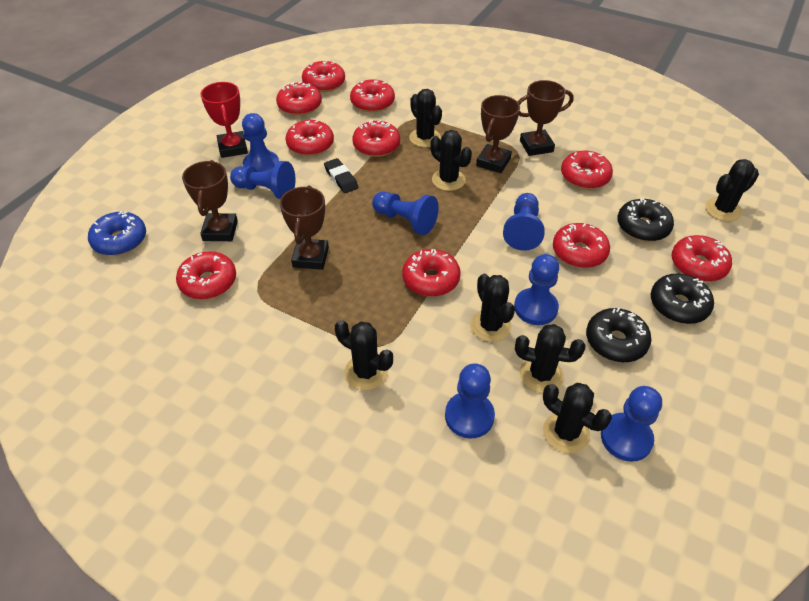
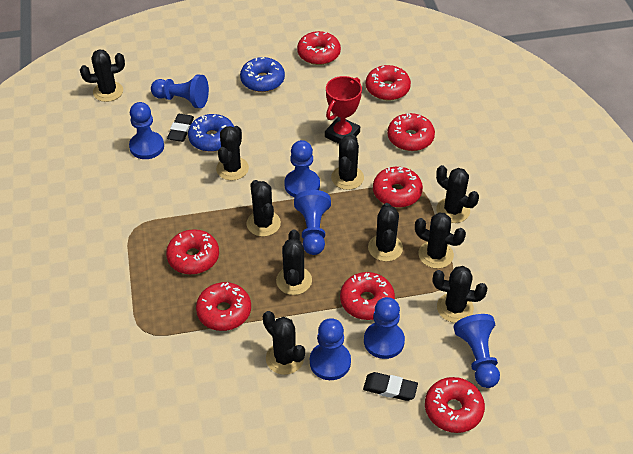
black cactus: 7 -> 10
black donut: 3 -> 0
black eraser: 1 -> 2
blue donut: 1 -> 2
brown trophy: 4 -> 0
red donut: 10 -> 8

